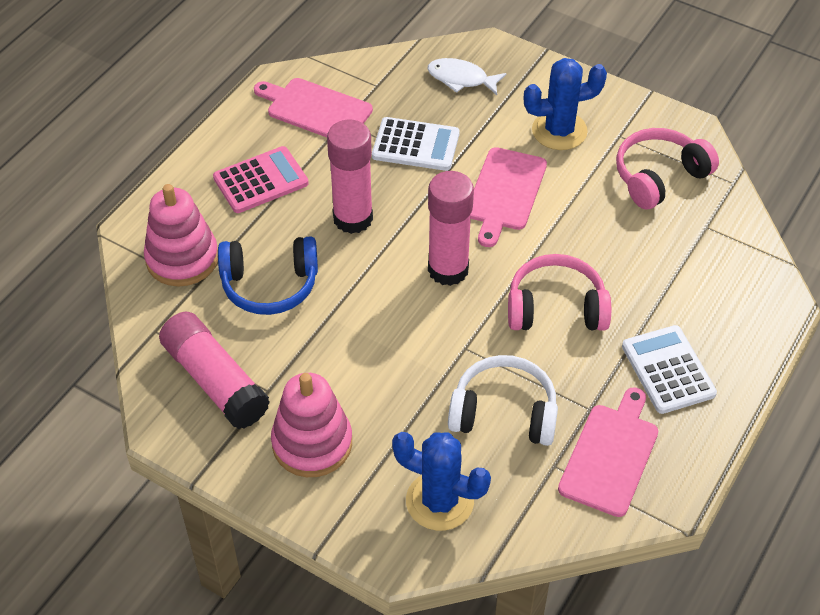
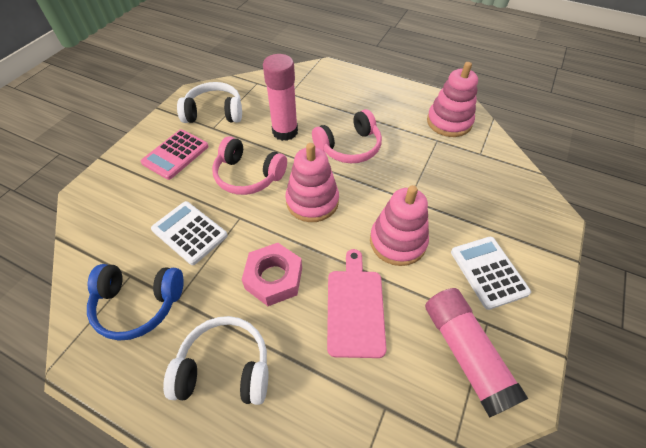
blue cactus: 2 -> 0
pink cutting board: 3 -> 1
pink glue stick: 3 -> 2
pink nut: 0 -> 1
pink stacking toy: 2 -> 3
white fish: 1 -> 0
white headphones: 1 -> 2

